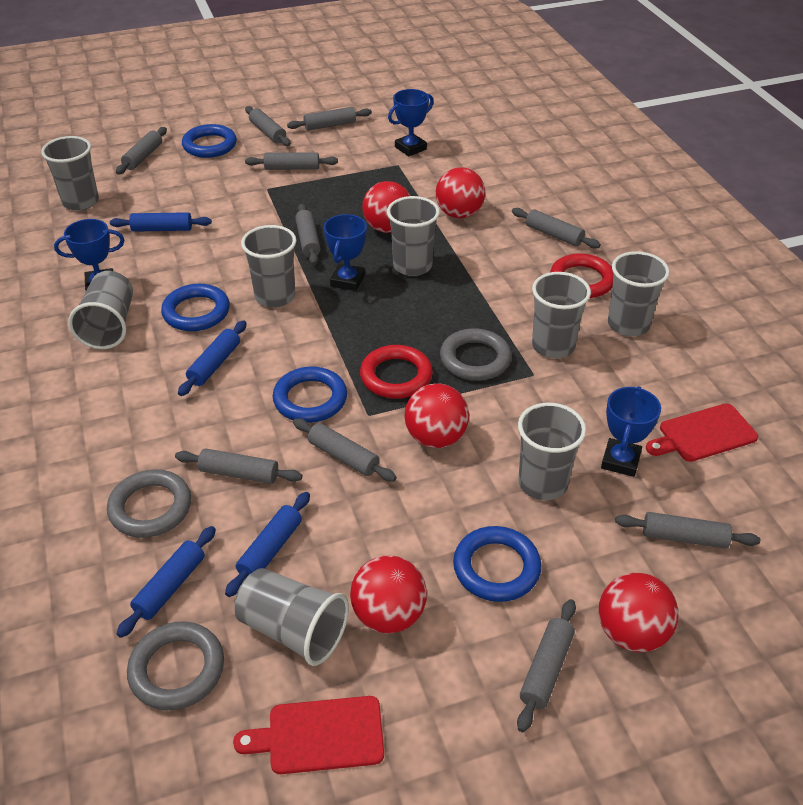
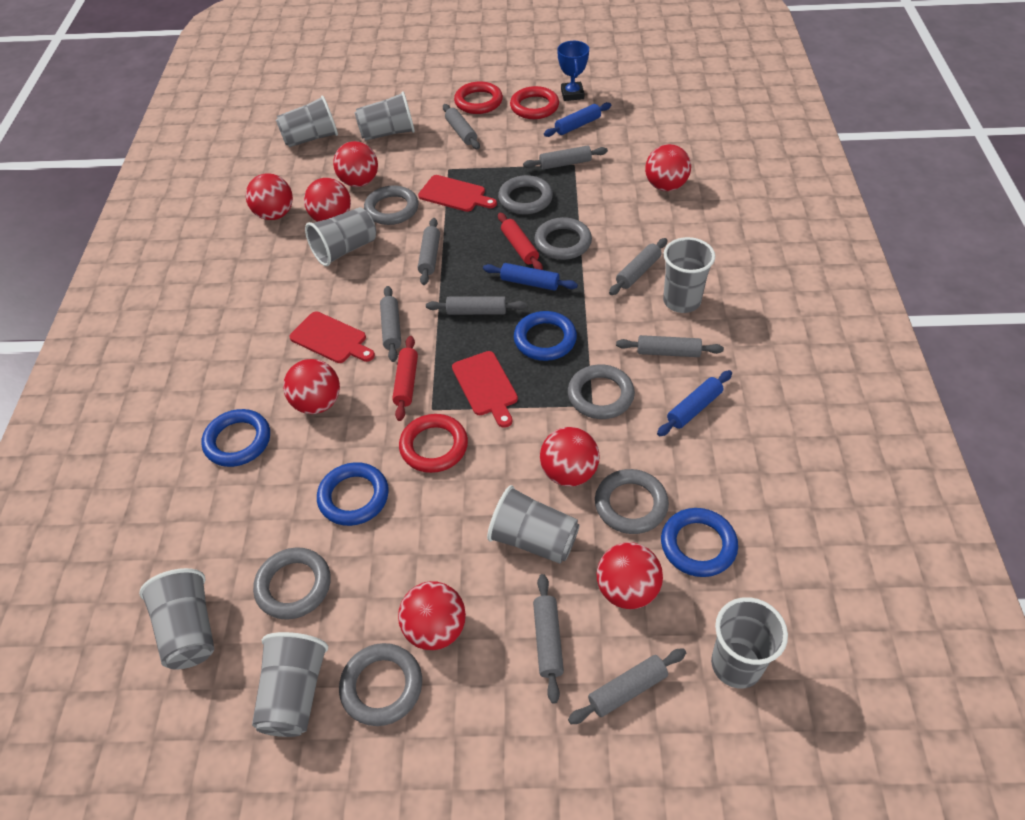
blue rolling pin: 4 -> 3
blue trophy: 4 -> 1
grey ring: 3 -> 7
grey rolling pin: 10 -> 9
red ball: 5 -> 8
red cutting board: 2 -> 3
red ring: 2 -> 3
red rolling pin: 0 -> 2

